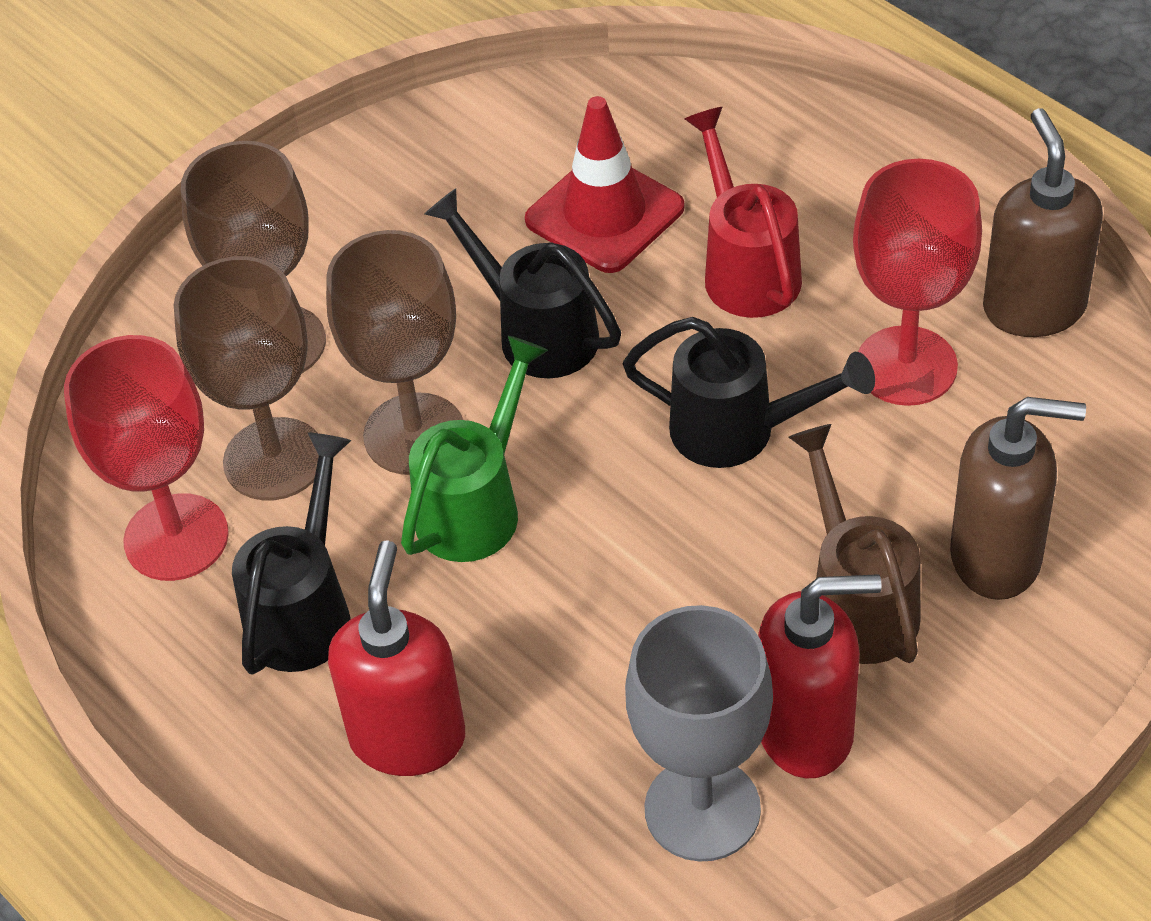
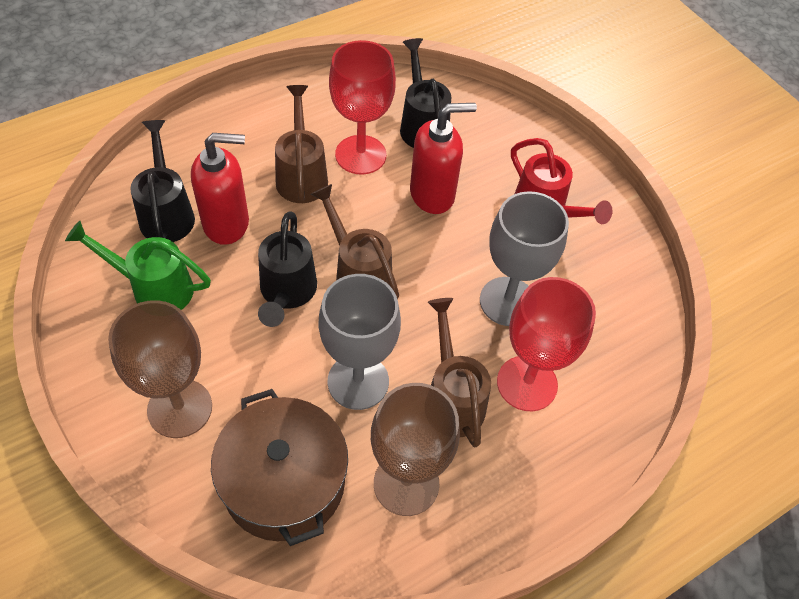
brown goblet: 3 -> 2
brown pot: 0 -> 1
brown soap dispenser: 2 -> 0
brown watering can: 1 -> 3
grey goblet: 1 -> 2
red traffic cone: 1 -> 0

